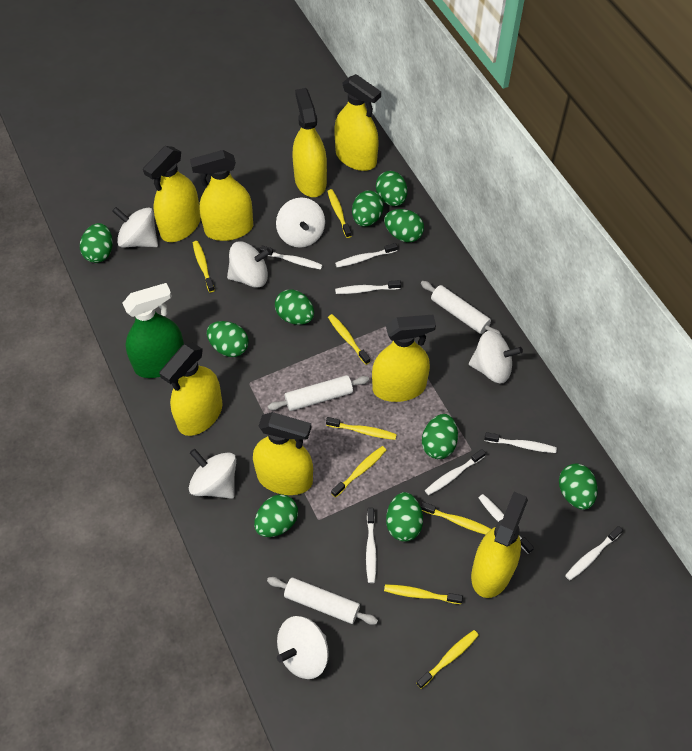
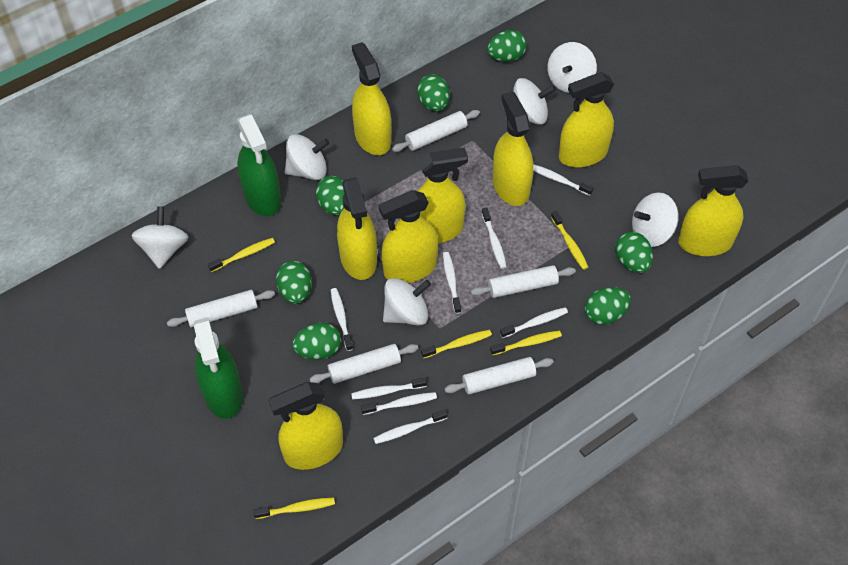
green egg: 10 -> 7
green spray bottle: 1 -> 2
white rolling pin: 3 -> 5
yellow toothbrush: 8 -> 5

